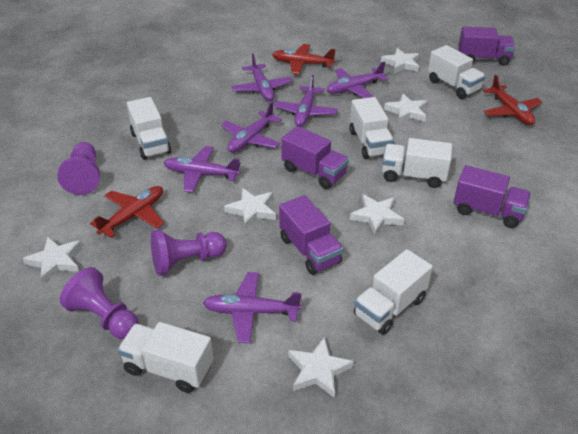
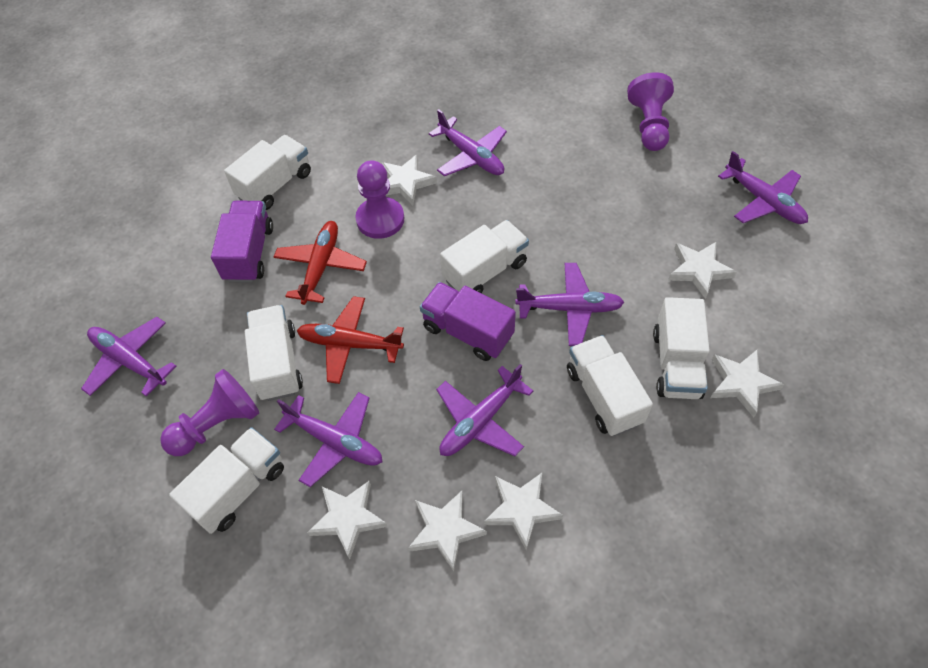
purple truck: 4 -> 2
red plane: 3 -> 2

